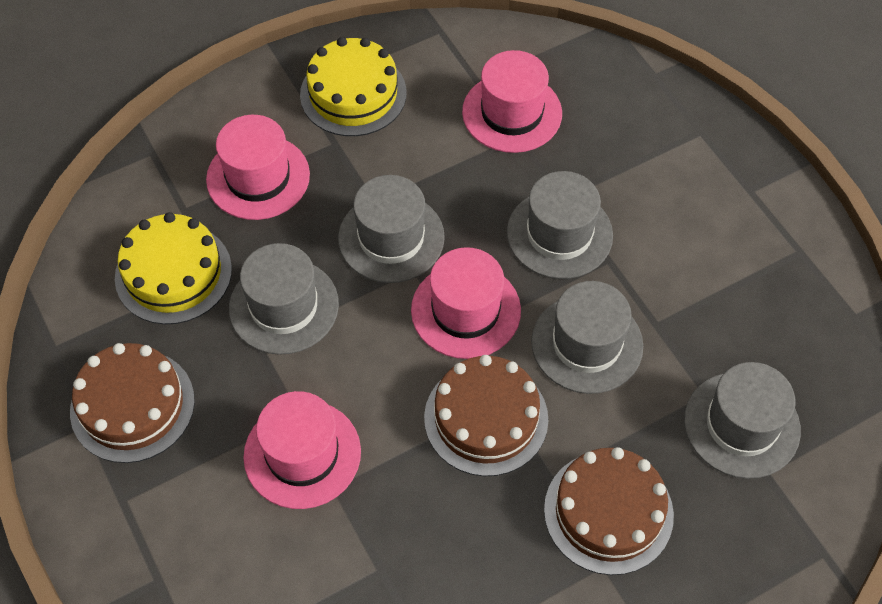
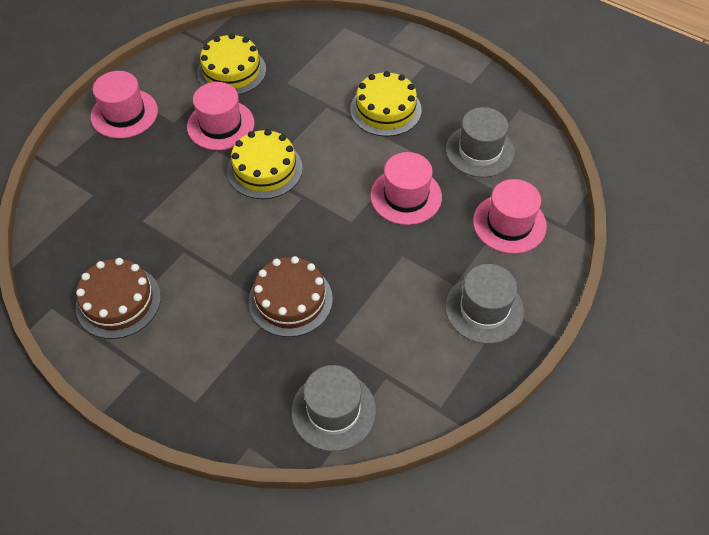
brown cake: 3 -> 2
grey hat: 5 -> 3
yellow cake: 2 -> 3

